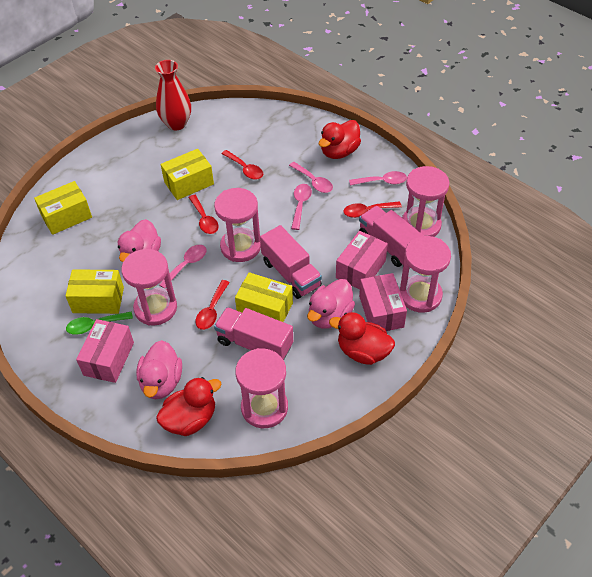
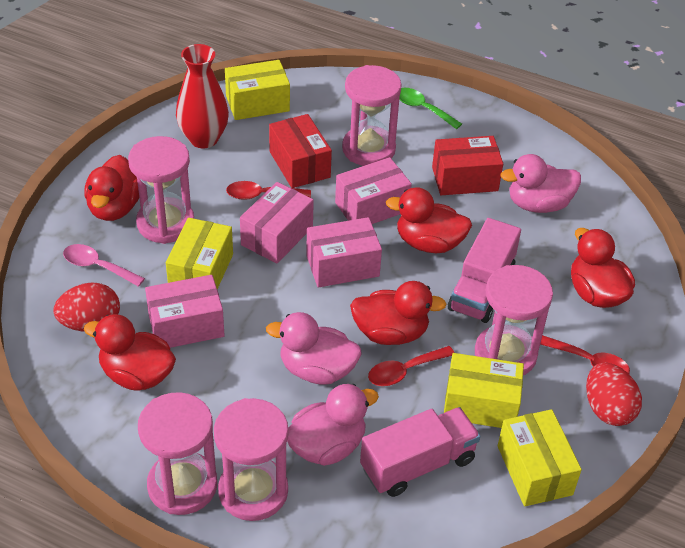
pink box: 3 -> 4
pink spoon: 4 -> 1
pink truck: 3 -> 2
red box: 0 -> 2
red duck: 3 -> 5
red egg: 0 -> 2
red spoon: 4 -> 3

